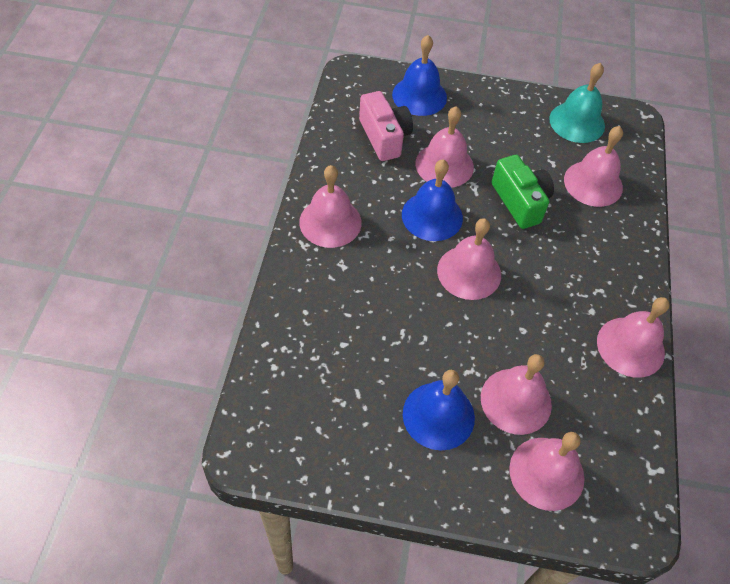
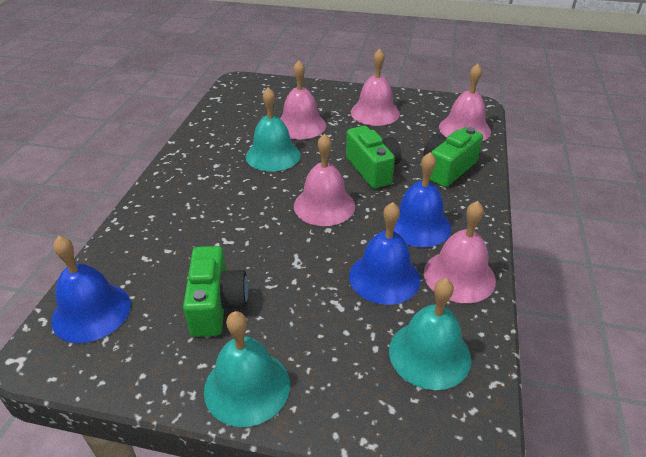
green camera: 1 -> 3
pink bell: 7 -> 5
pink camera: 1 -> 0
turquoise bell: 1 -> 3

